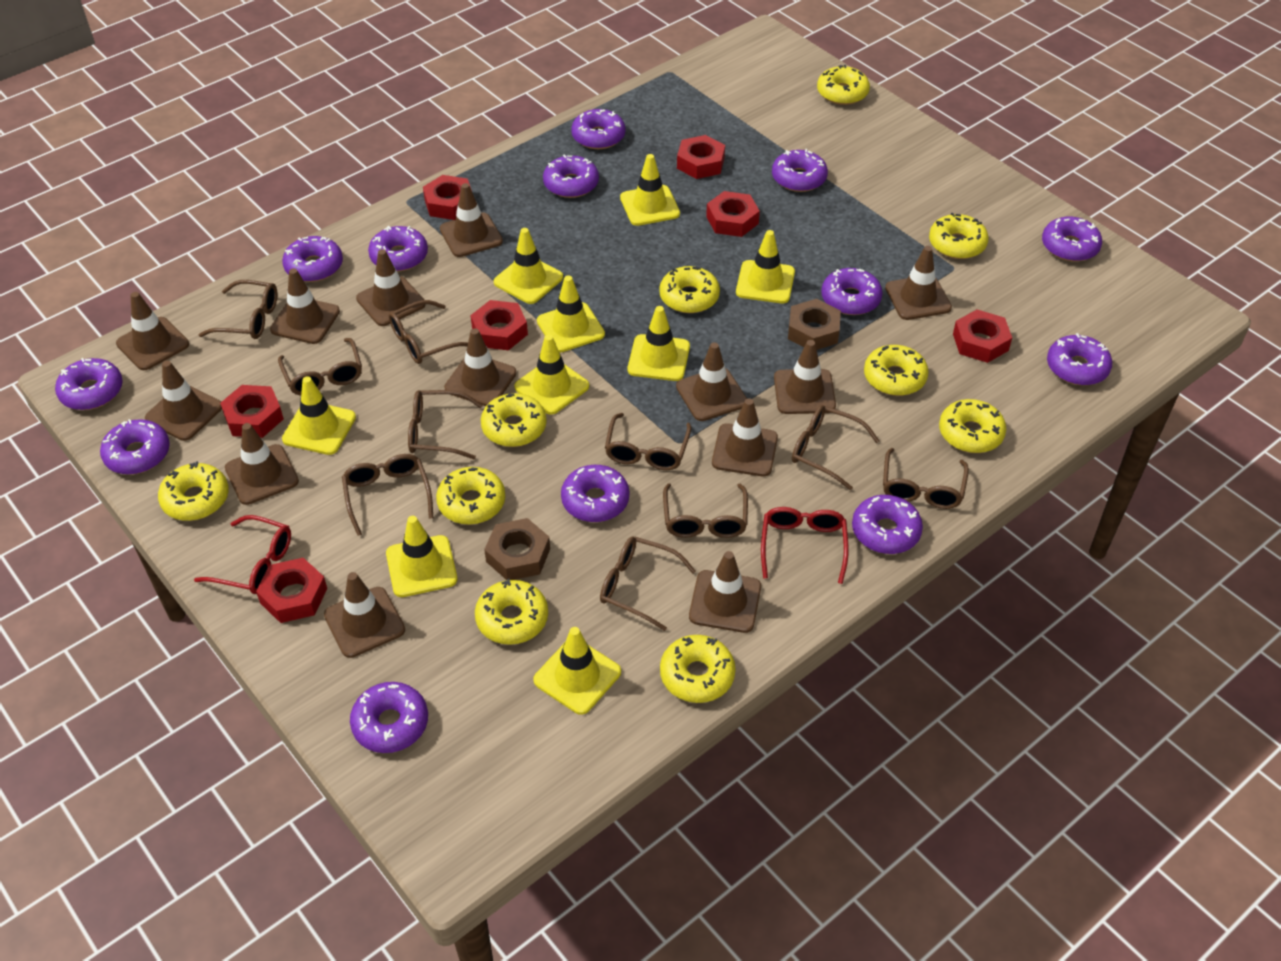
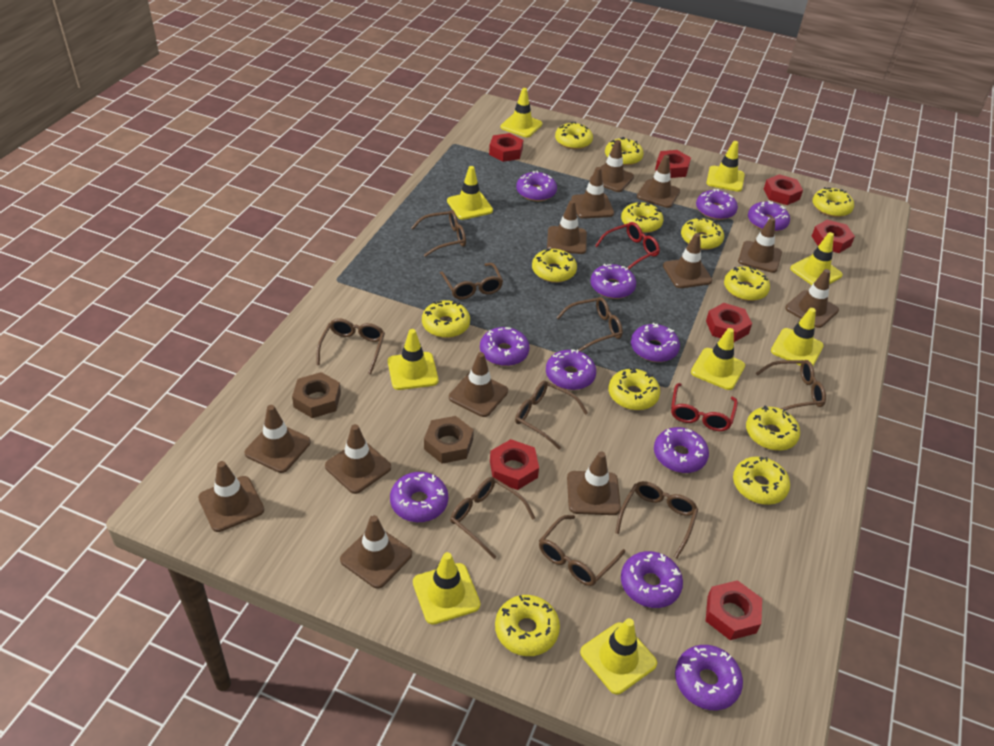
brown glasses: 10 -> 9
purple donut: 13 -> 11
yellow donut: 10 -> 12

